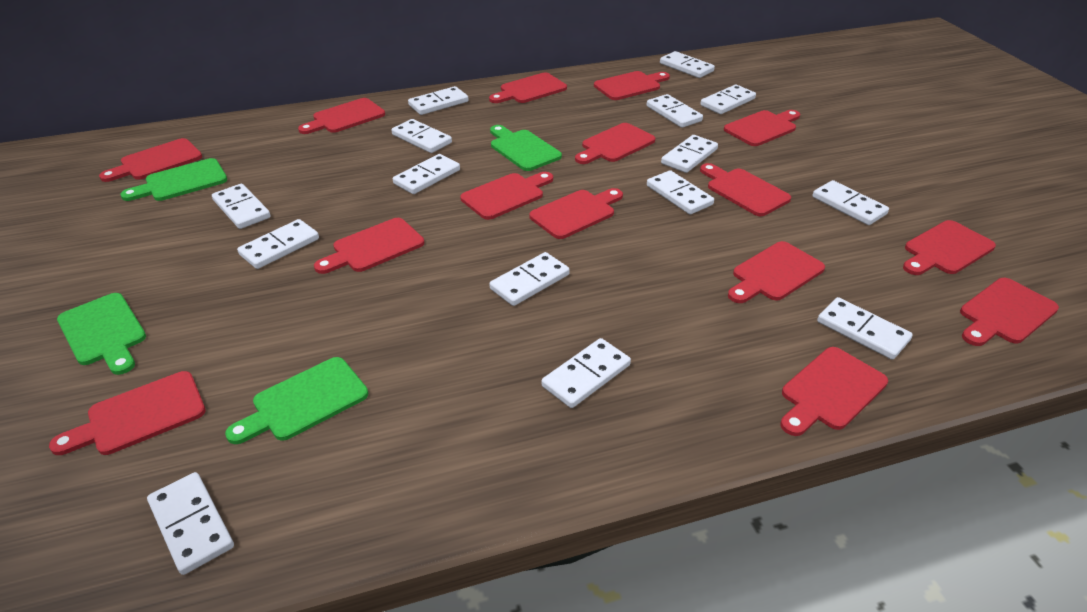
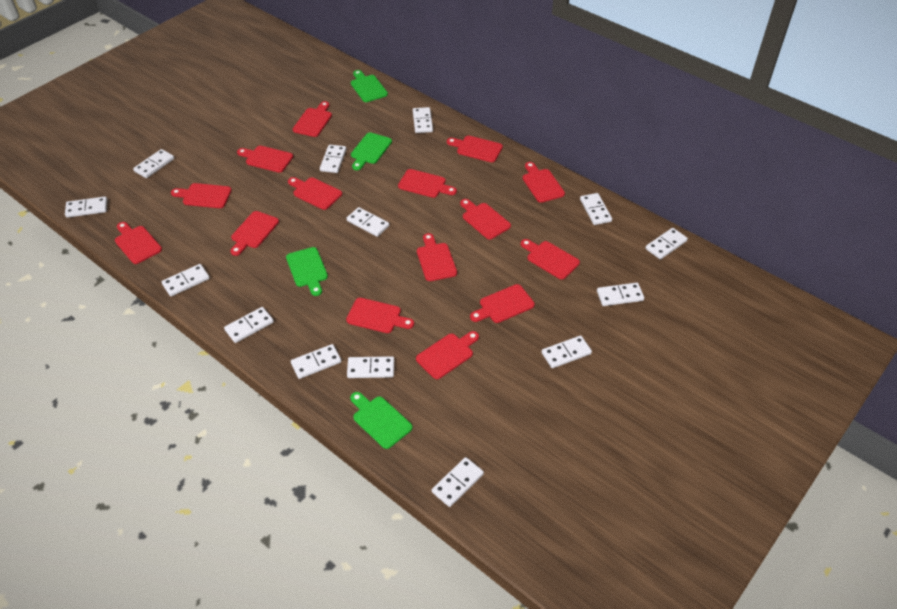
white domino: 15 -> 14

